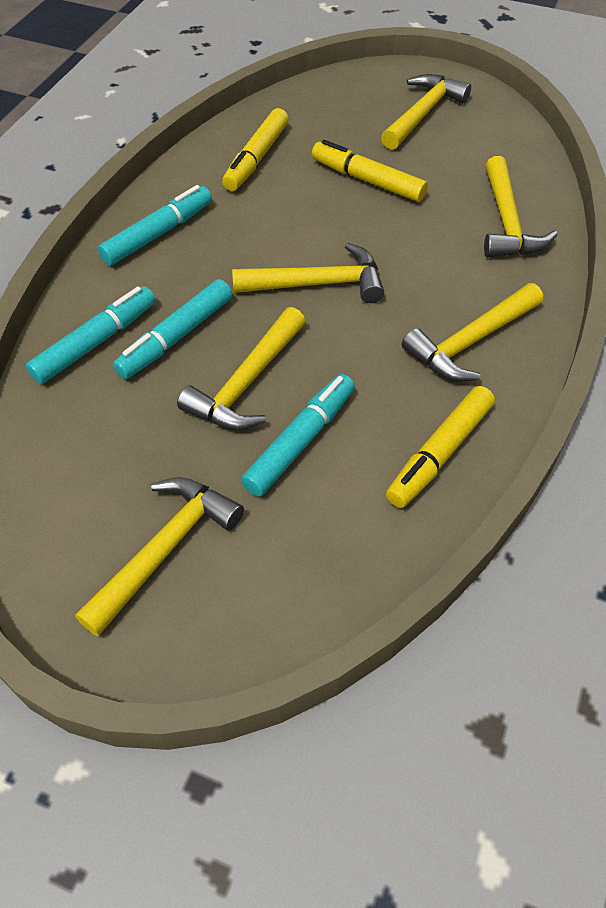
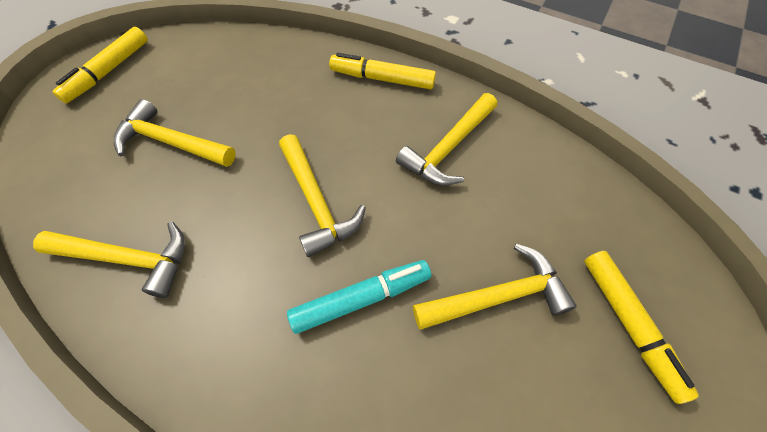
turquoise marker: 4 -> 1
yellow hammer: 6 -> 5

